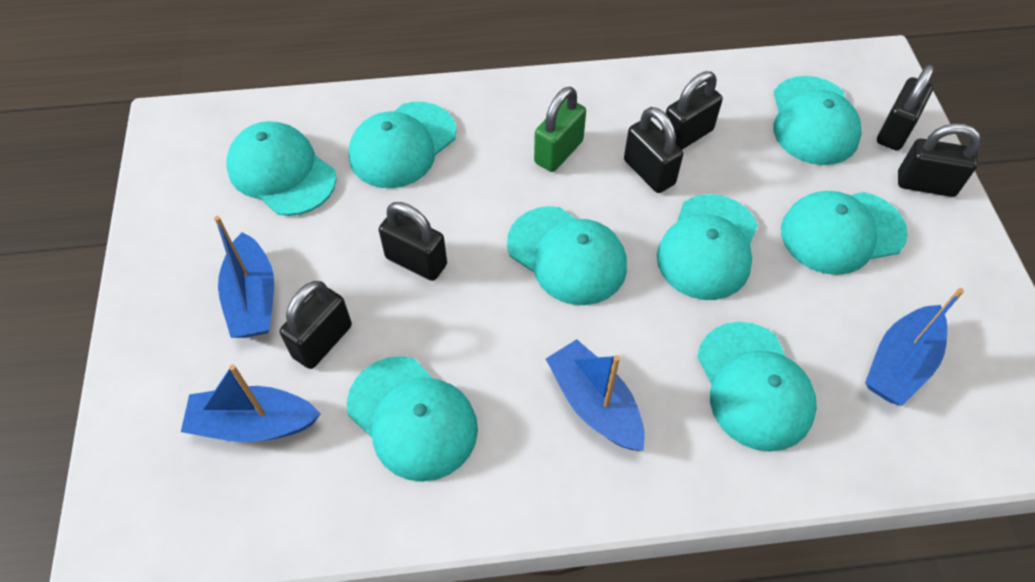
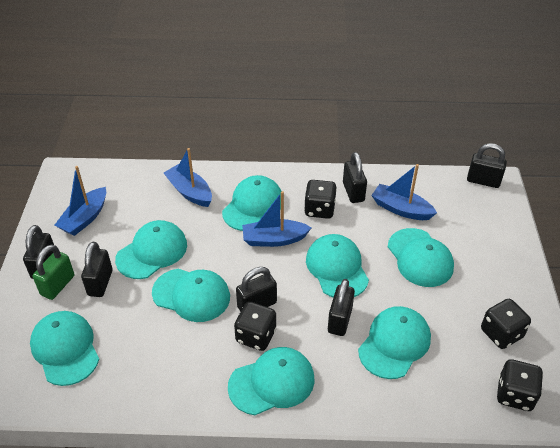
black dice: 0 -> 4

